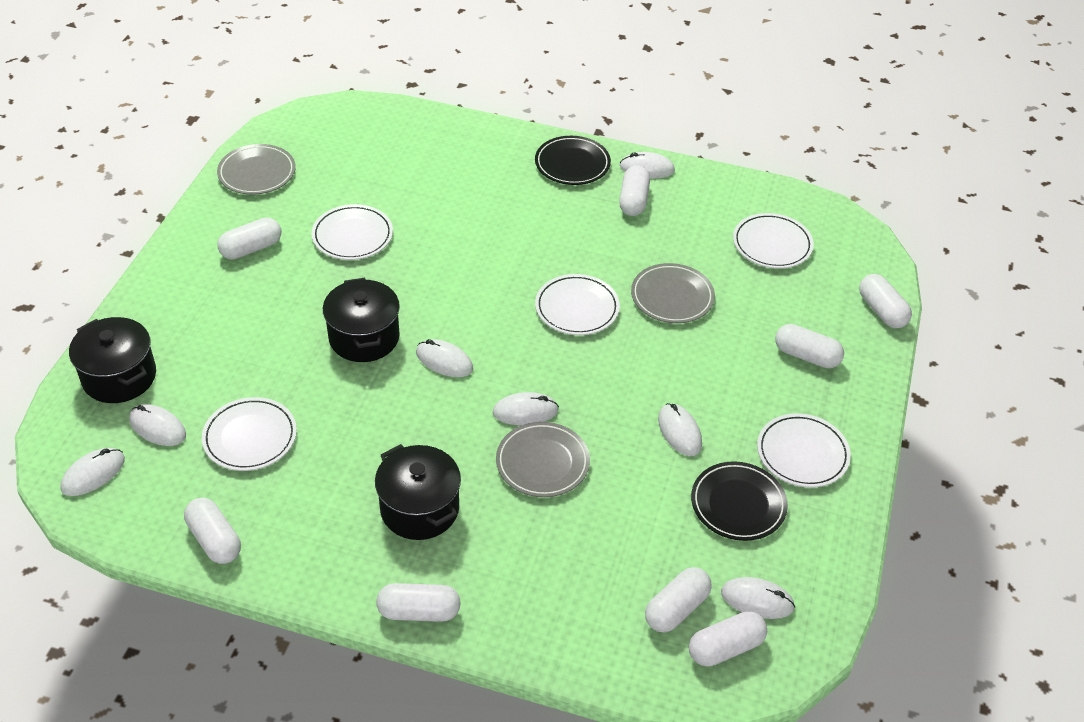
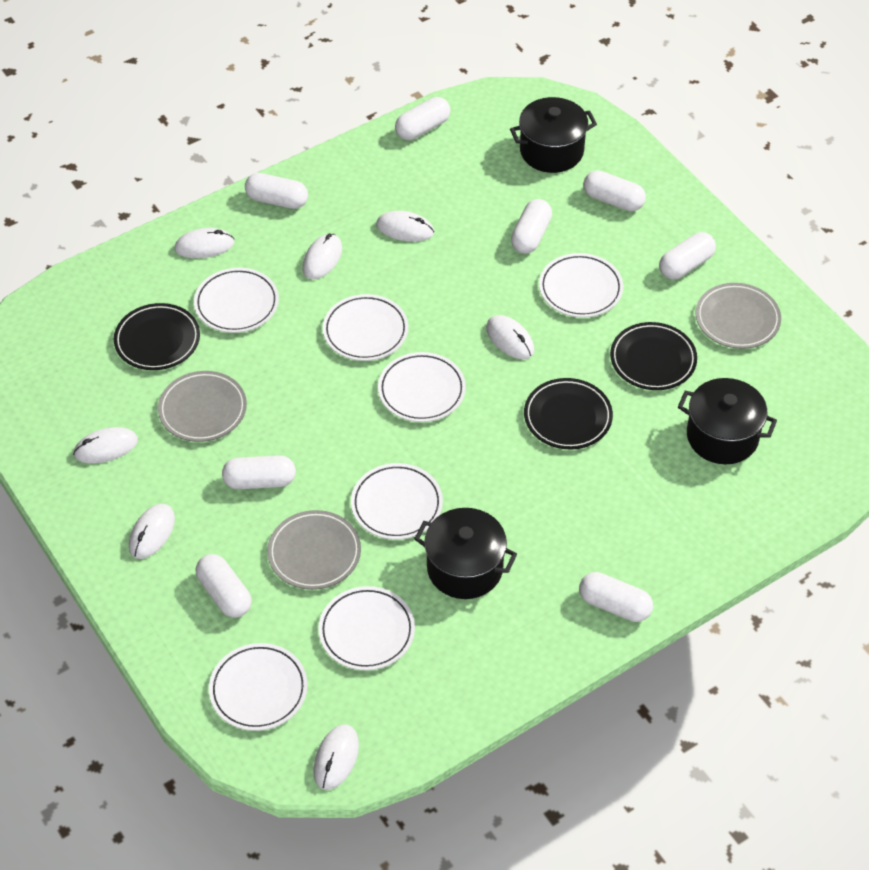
black plate: 2 -> 3
white plate: 5 -> 7

